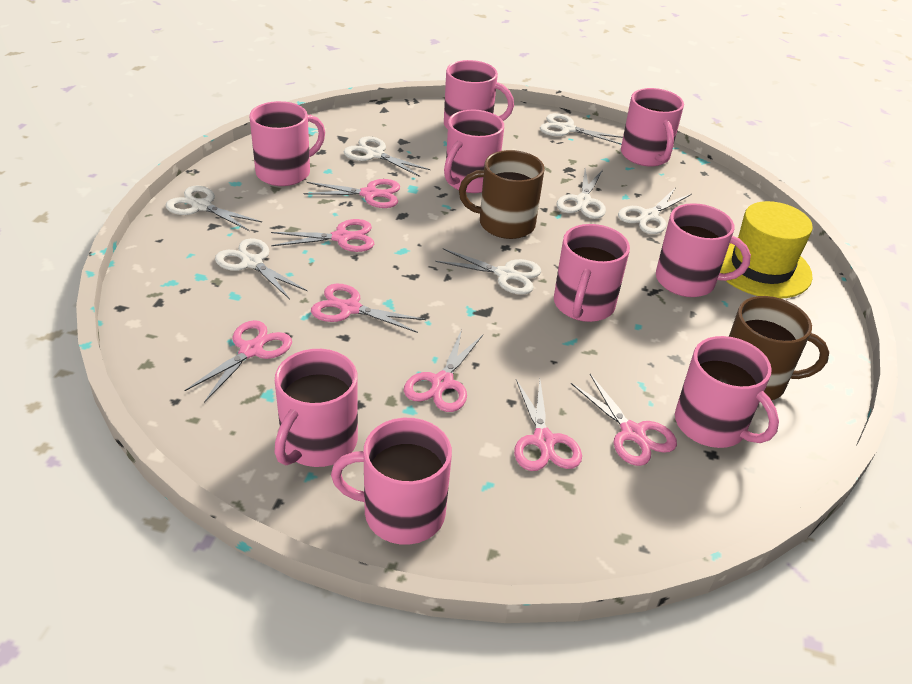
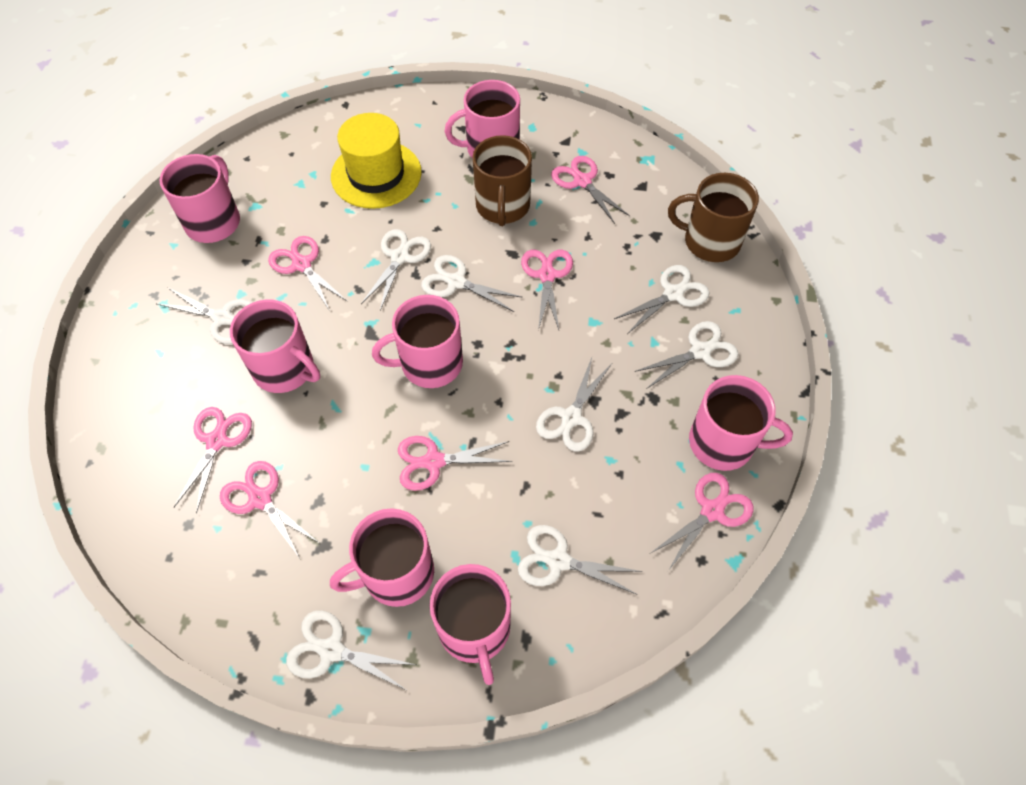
pink mug: 9 -> 7
white scissors: 7 -> 8

